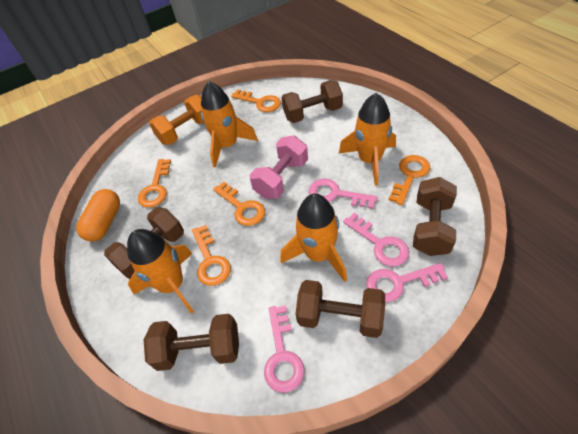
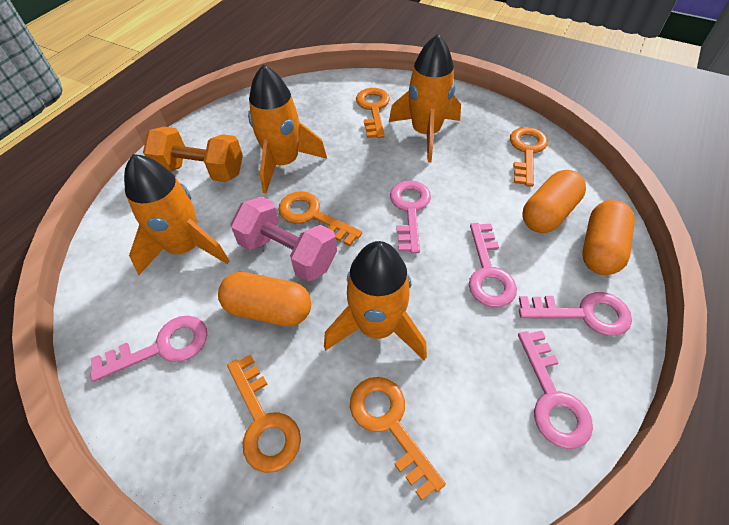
brown dumbbell: 5 -> 0
orange capsule: 1 -> 3
pink key: 4 -> 5

